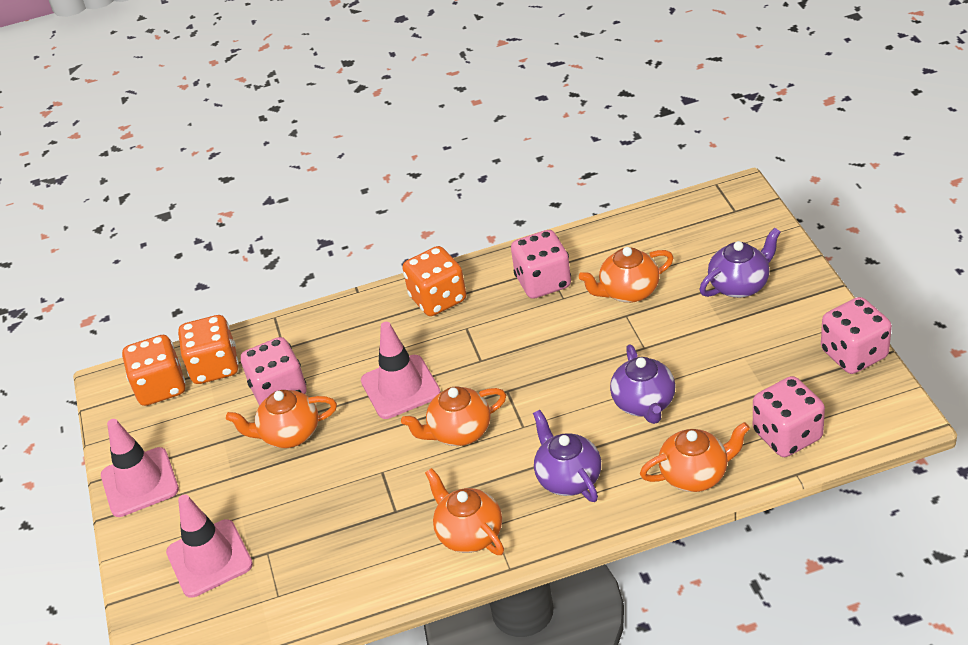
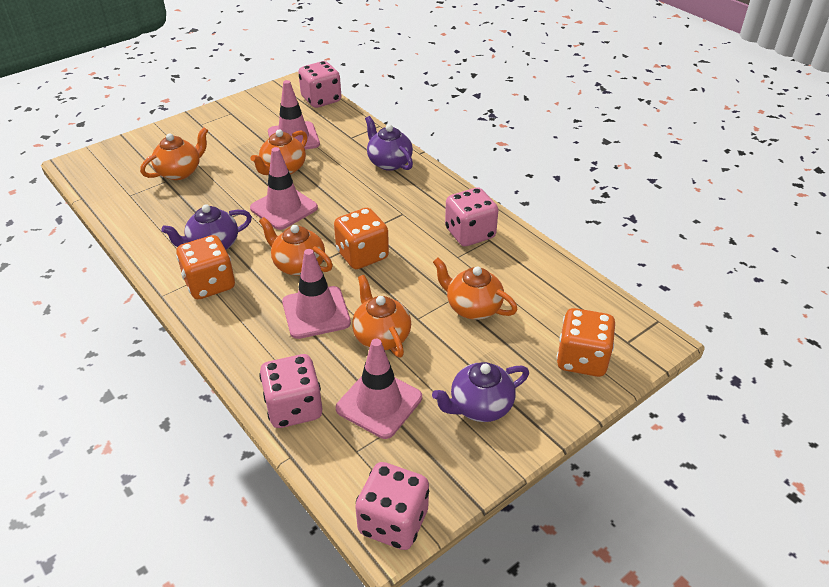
pink traffic cone: 3 -> 4

